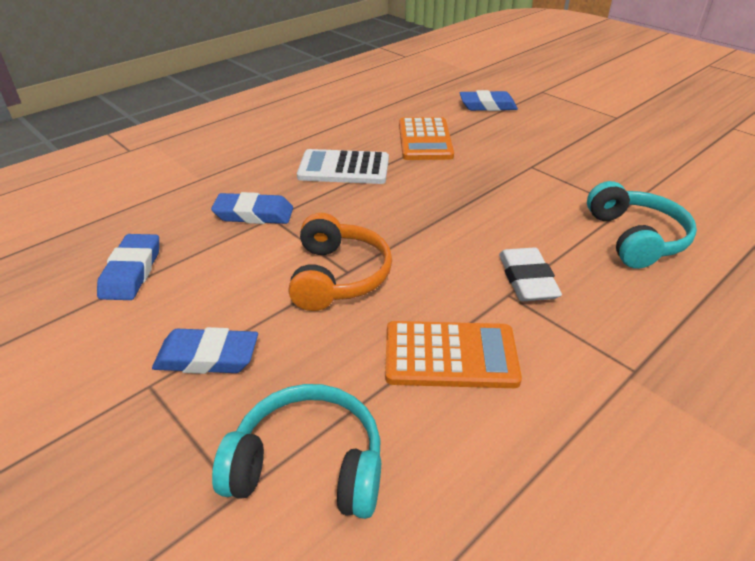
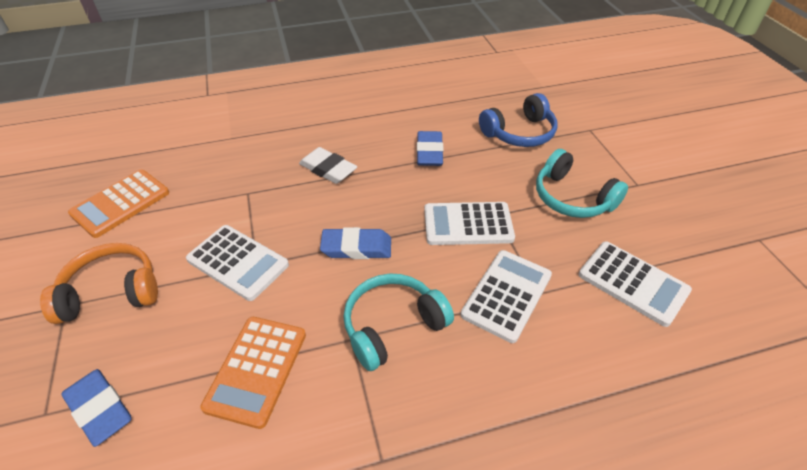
blue eraser: 4 -> 3
blue headphones: 0 -> 1
white calculator: 1 -> 4

